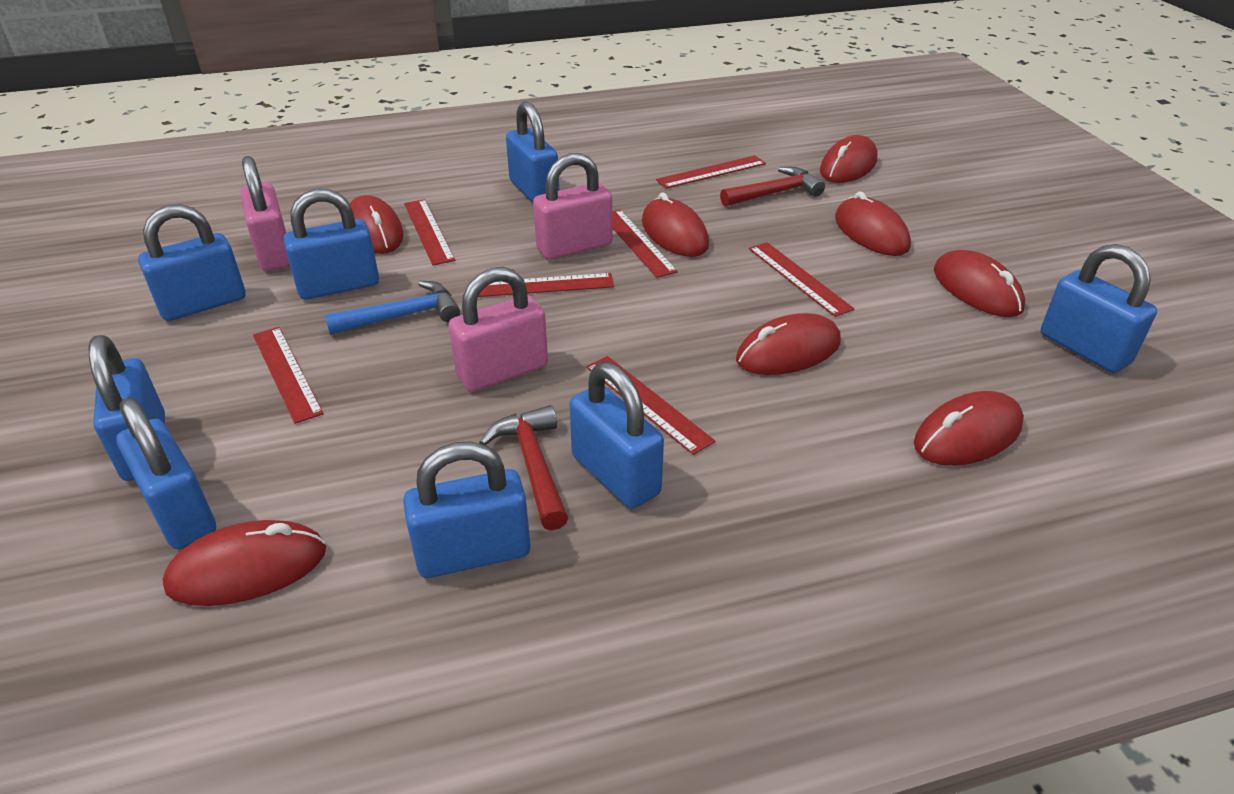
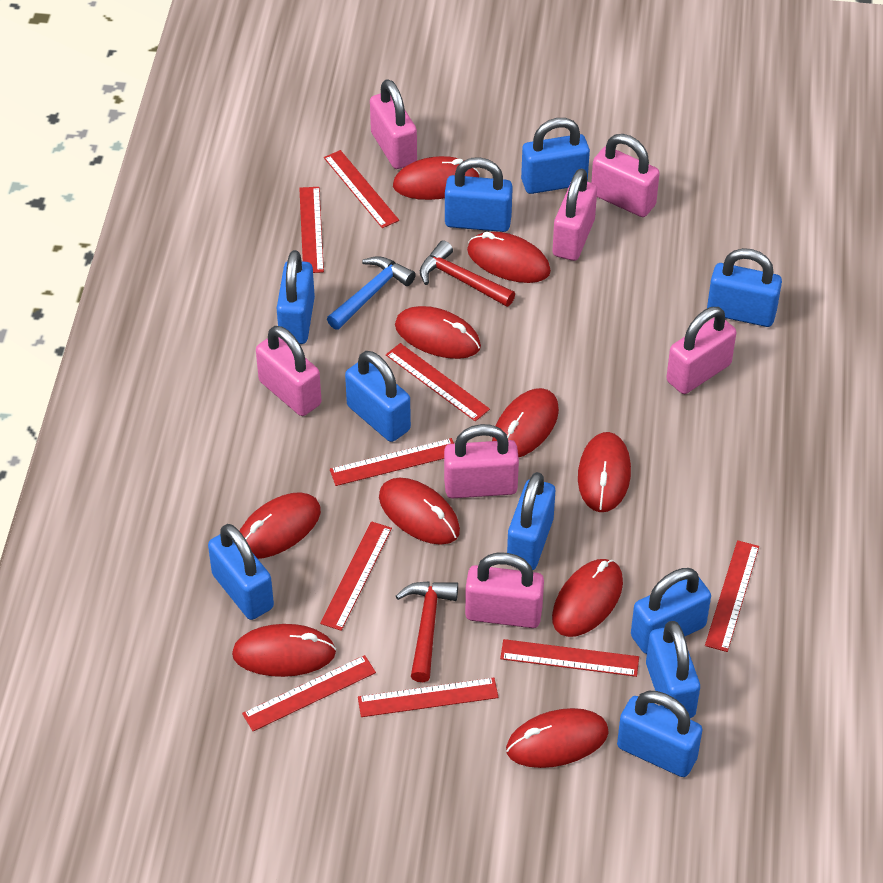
blue padlock: 8 -> 10
pink padlock: 3 -> 7
red mouse: 8 -> 10
red ruler: 7 -> 9

